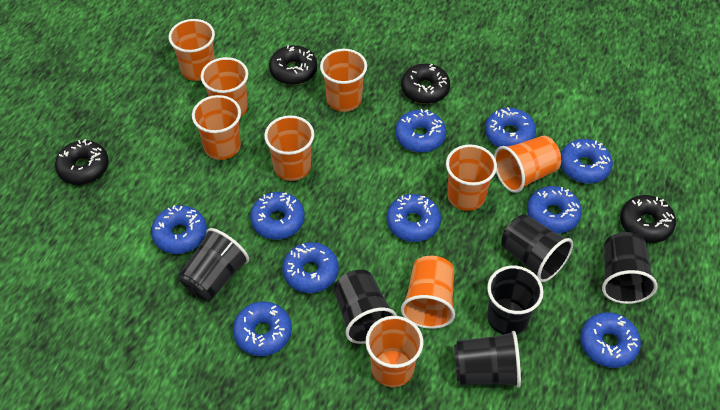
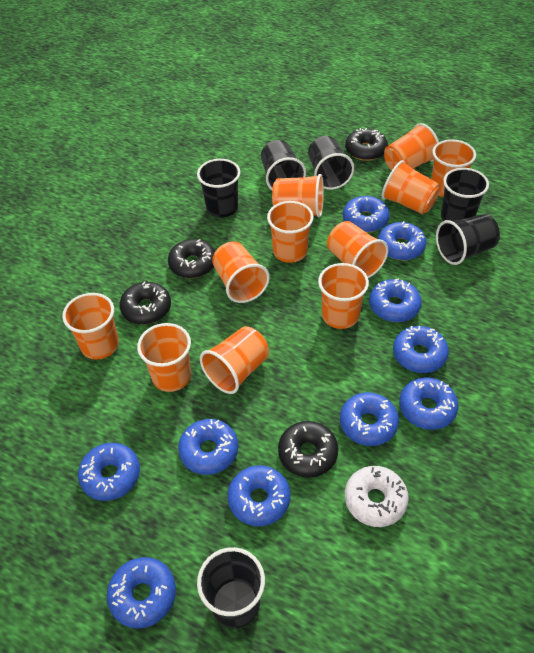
orange cup: 9 -> 11
white donut: 0 -> 1

